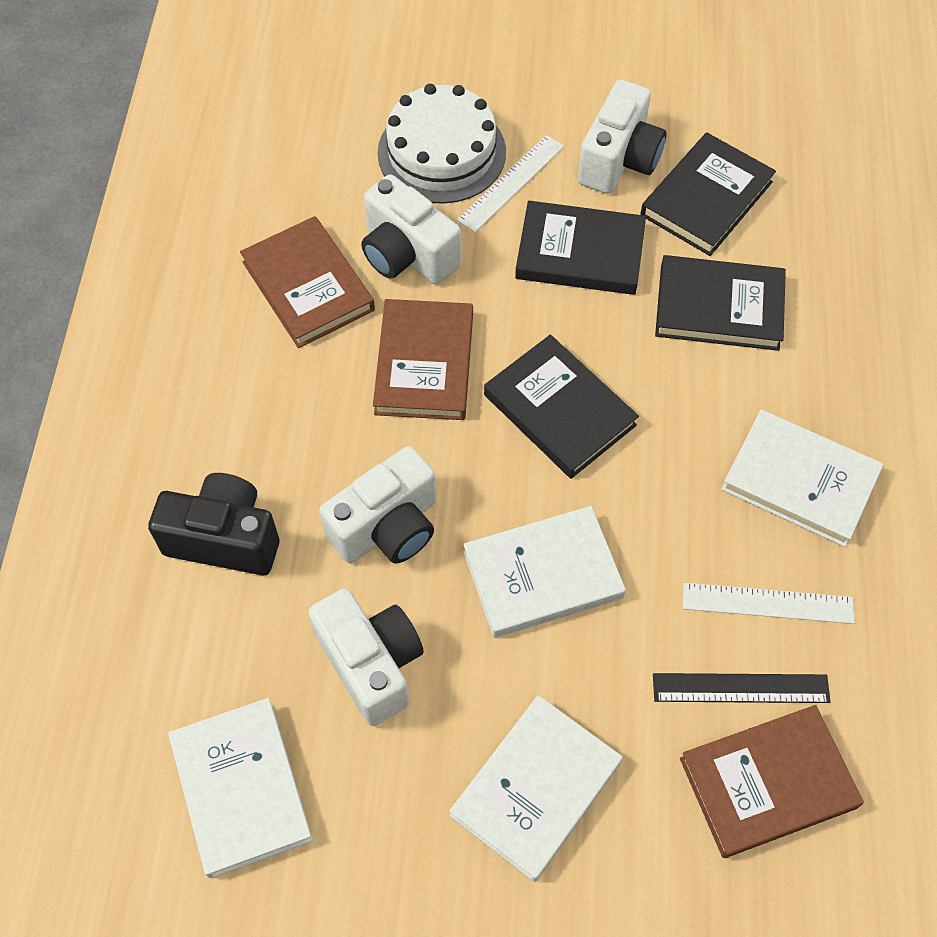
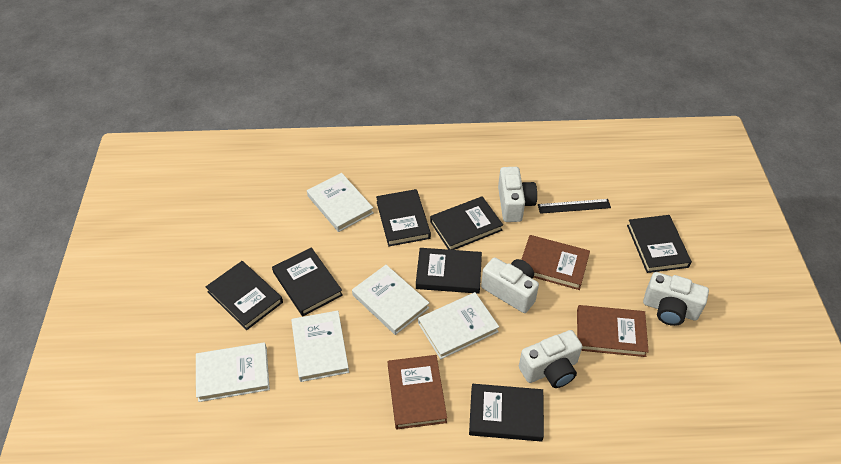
black book: 4 -> 7
black camera: 1 -> 0
white book: 4 -> 5
white cake: 1 -> 0
white ruler: 2 -> 0

